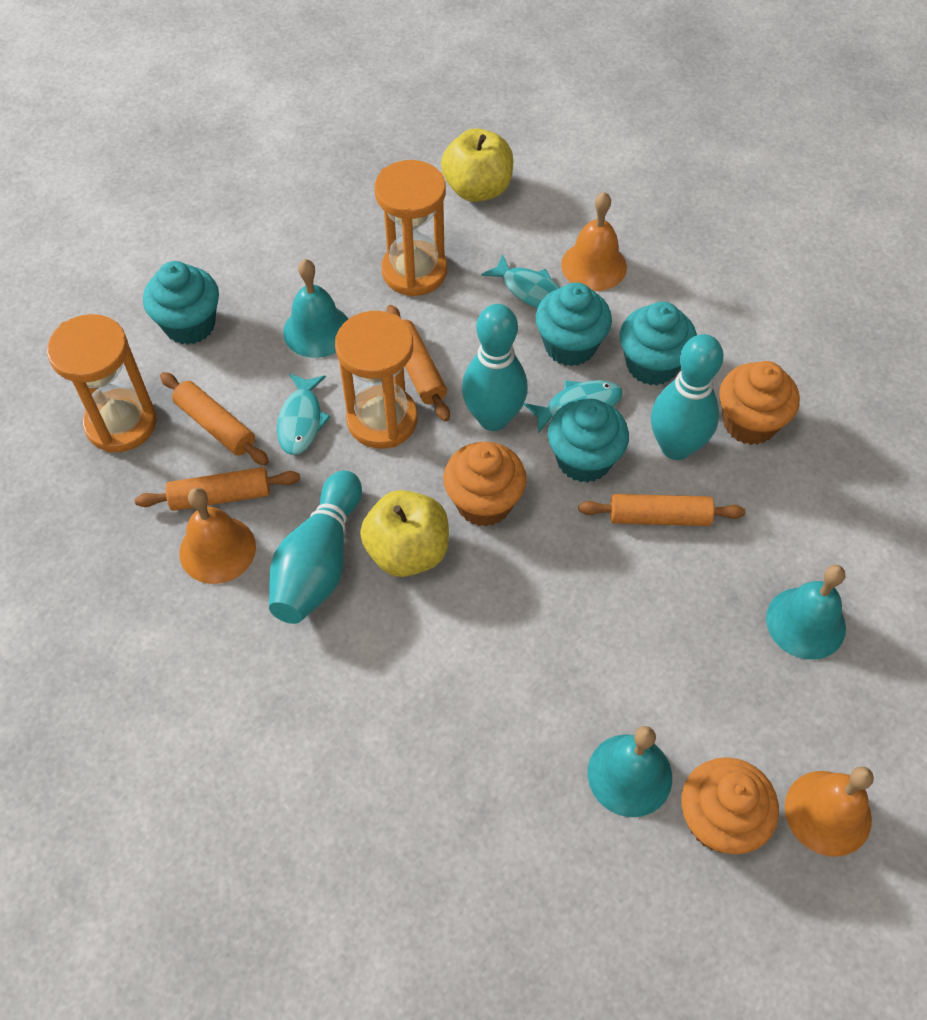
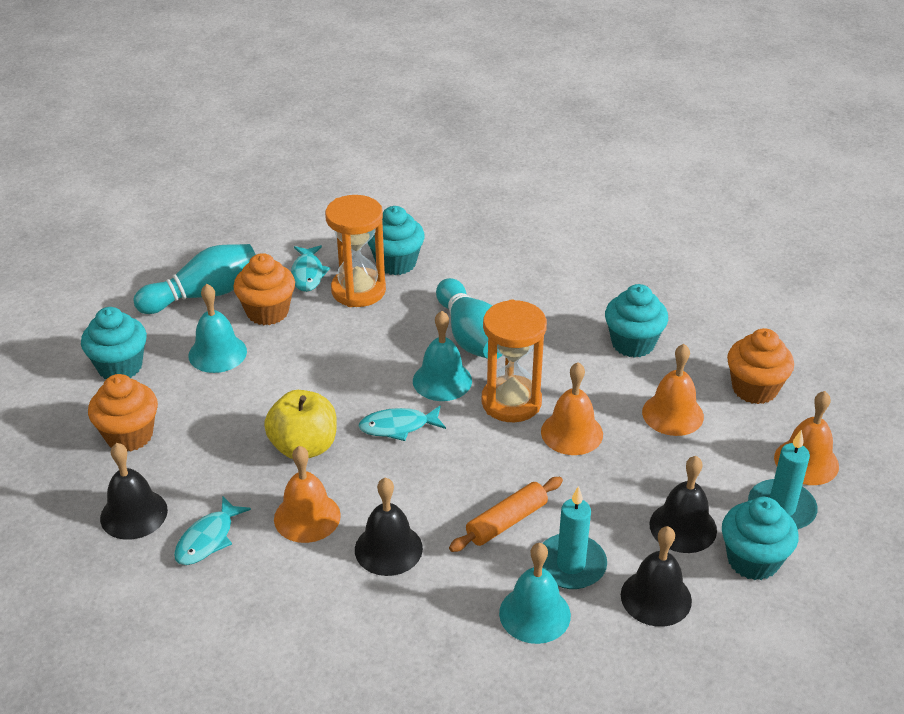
black bell: 0 -> 4
orange bell: 3 -> 4
orange hourglass: 3 -> 2
orange rolling pin: 4 -> 1
turquoise bowling pin: 3 -> 2
turquoise candle: 0 -> 2
yellow apple: 2 -> 1

